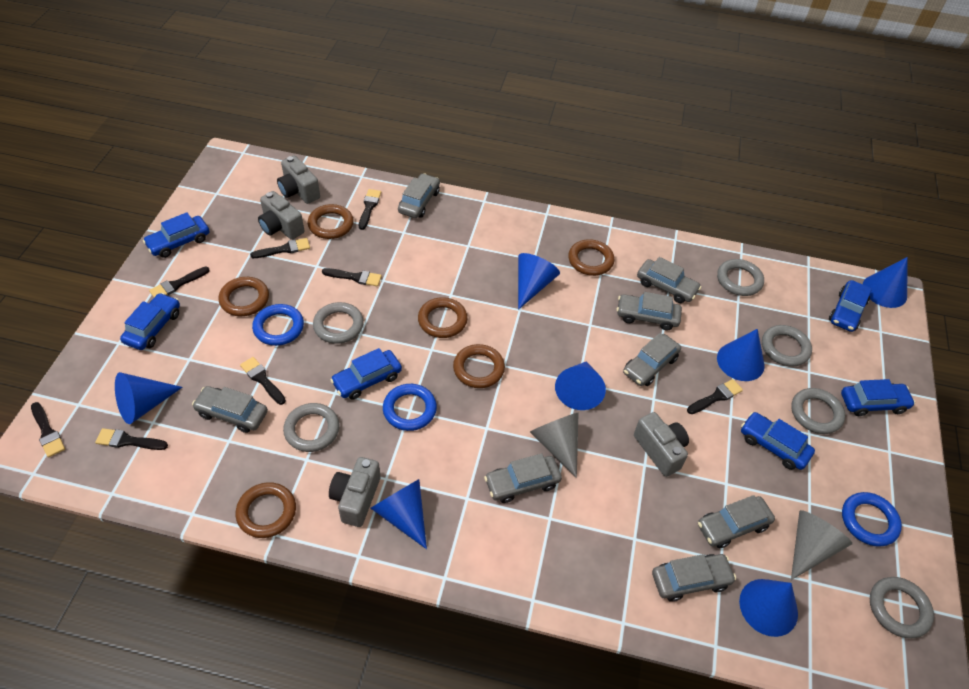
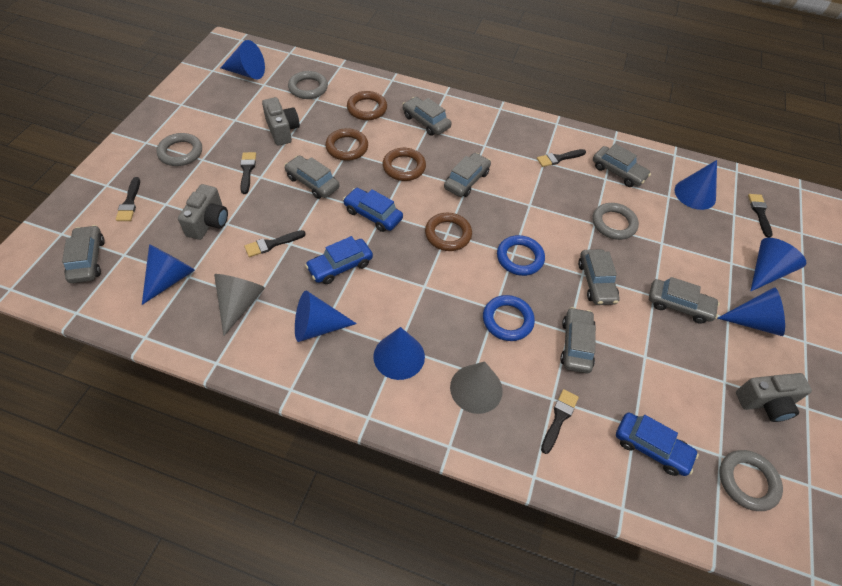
black brush: 8 -> 6
blue car: 6 -> 3
blue ring: 3 -> 2
brown ring: 6 -> 4
grey camera: 4 -> 3
grey ring: 6 -> 4

